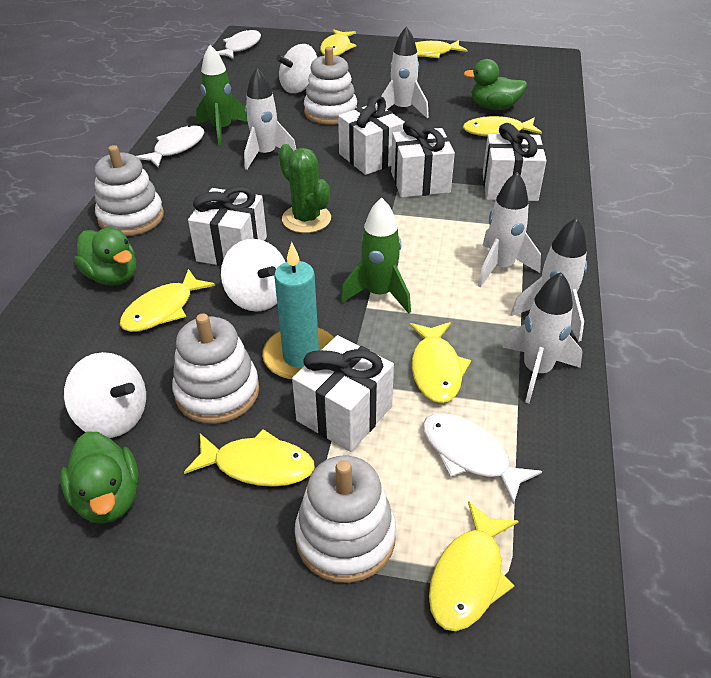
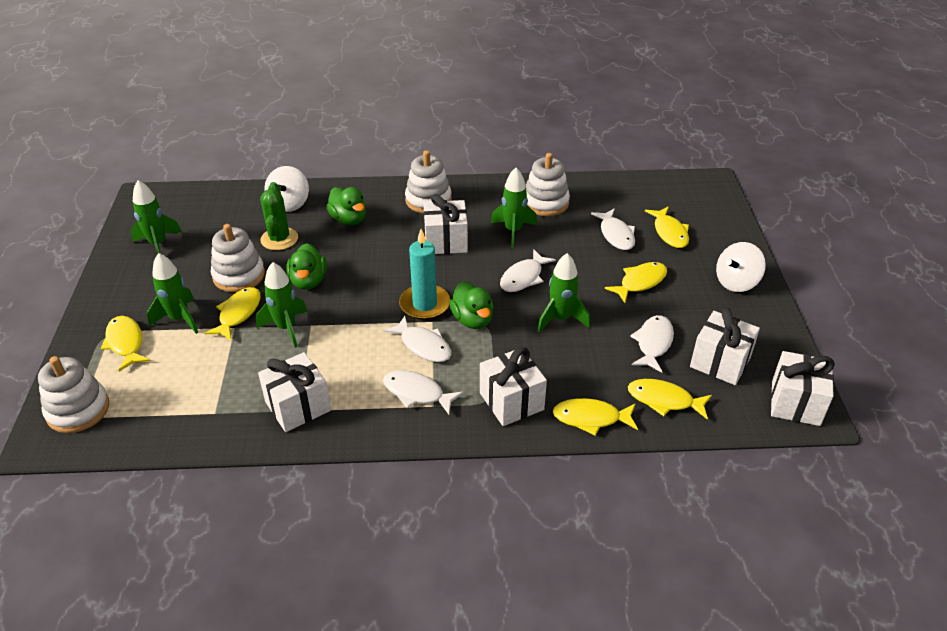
green rocket: 2 -> 5
white fish: 3 -> 5
white rocket: 5 -> 0
white spinning top: 3 -> 2
yellow fish: 7 -> 6

